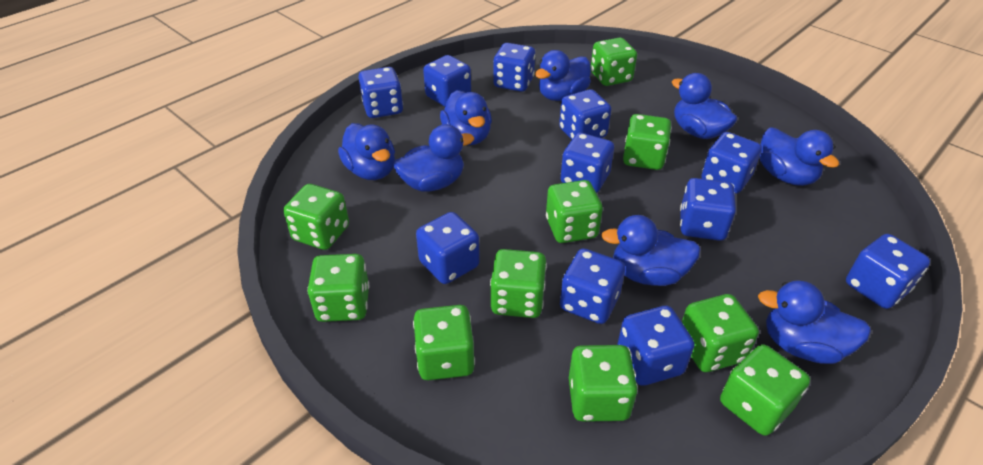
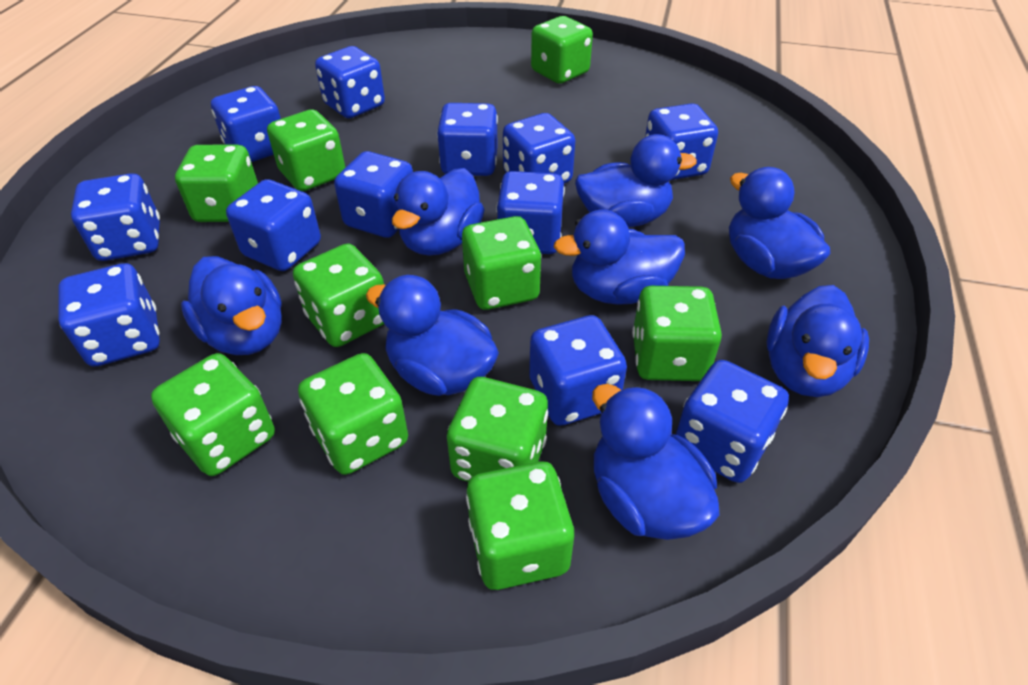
blue dice: 11 -> 12

